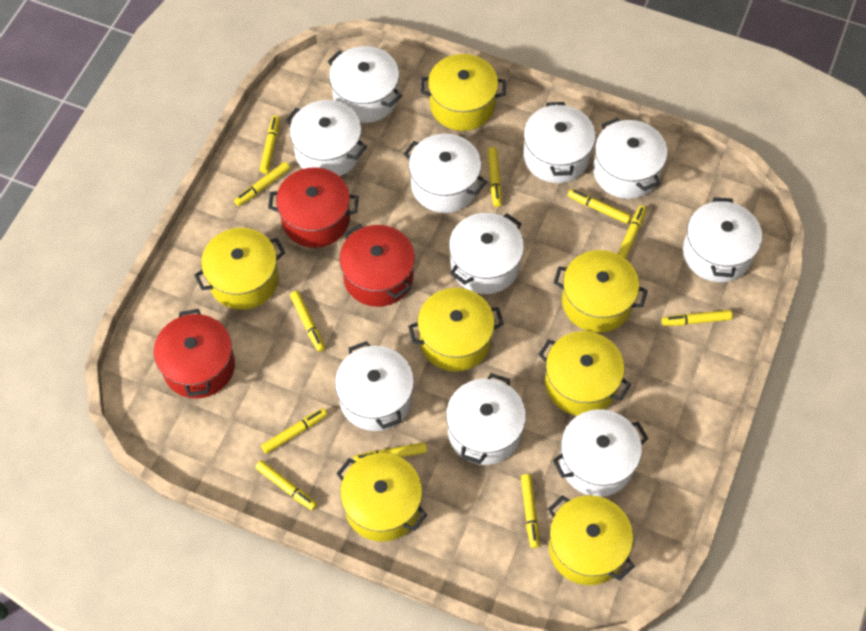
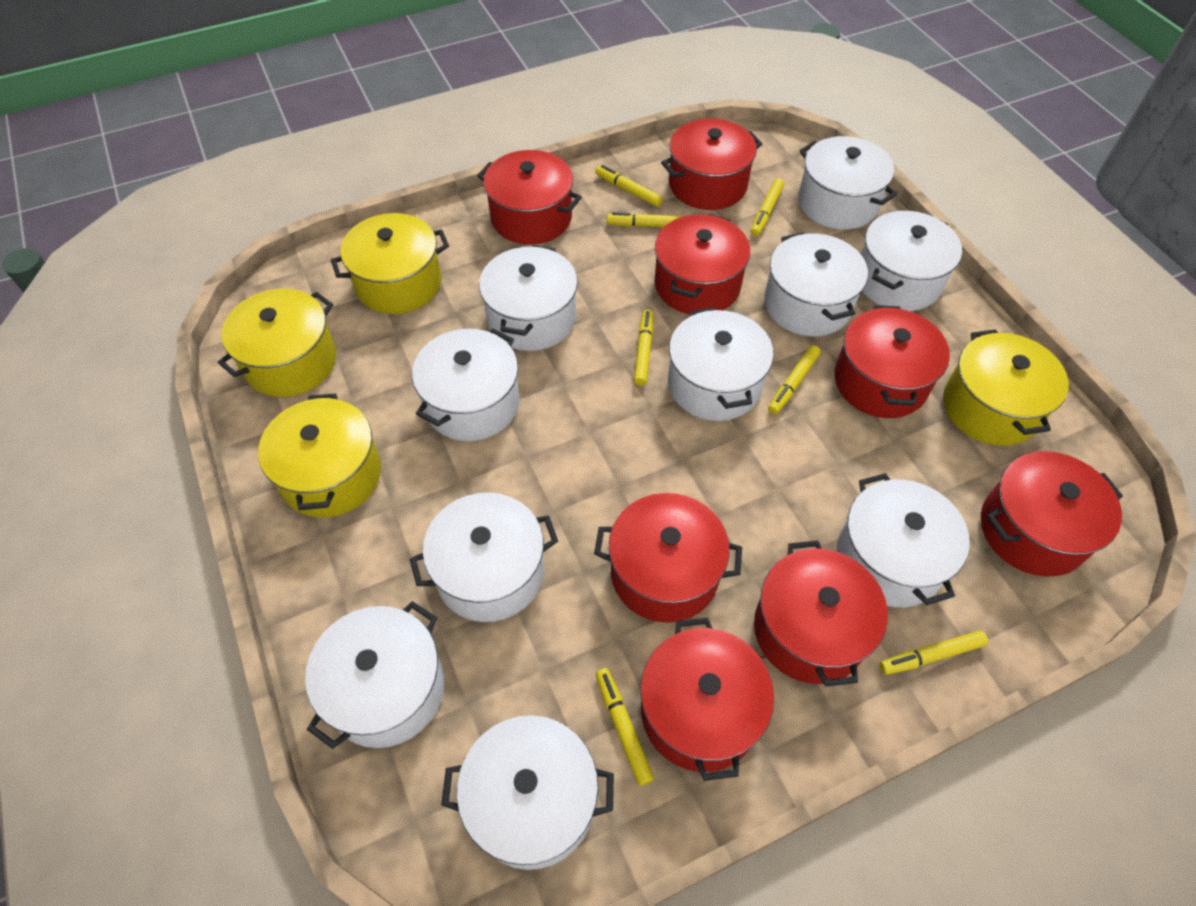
red pot: 3 -> 8
yellow marker: 11 -> 7
yellow pot: 7 -> 4

